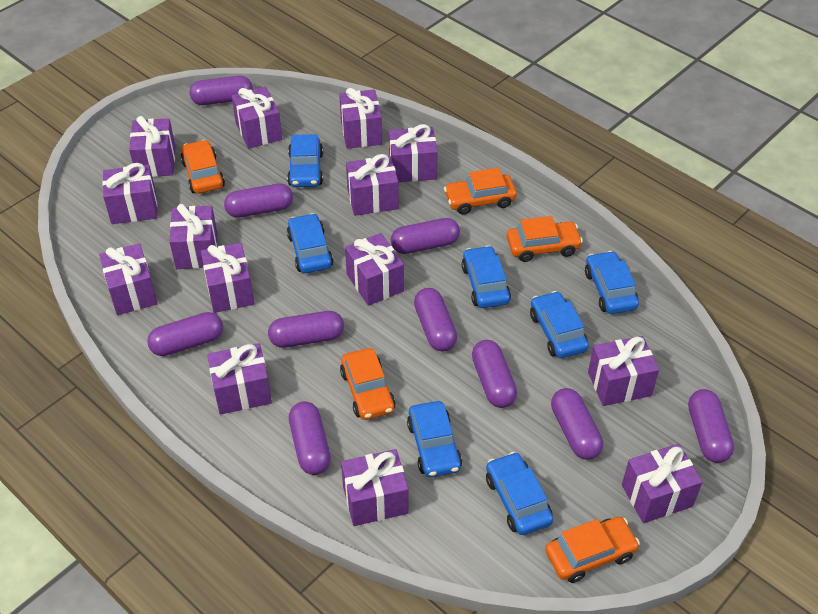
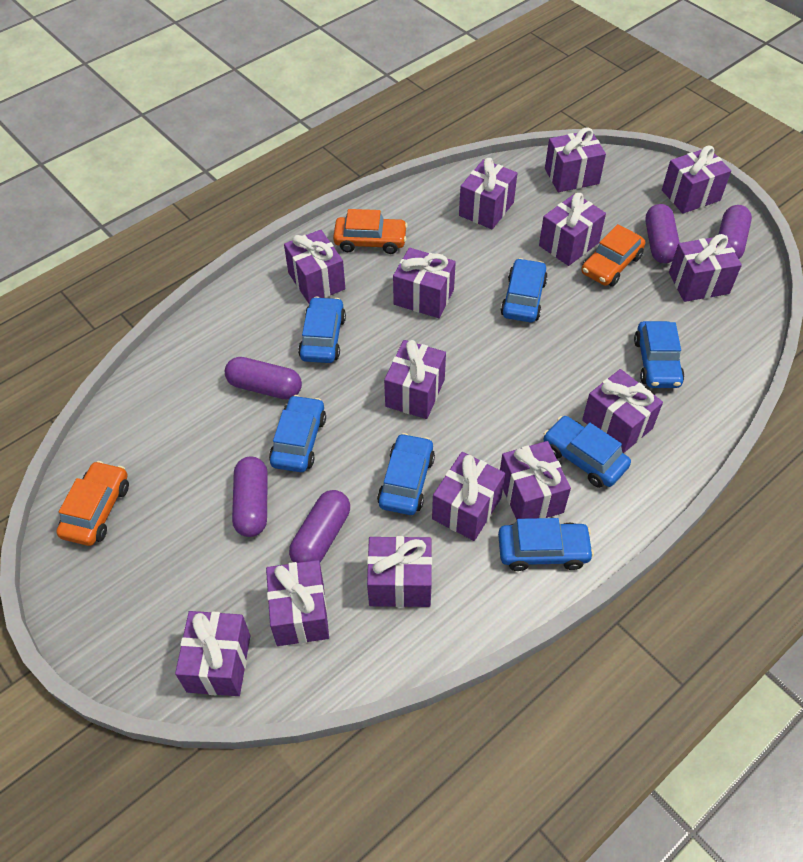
orange car: 5 -> 3
purple capsule: 10 -> 5

